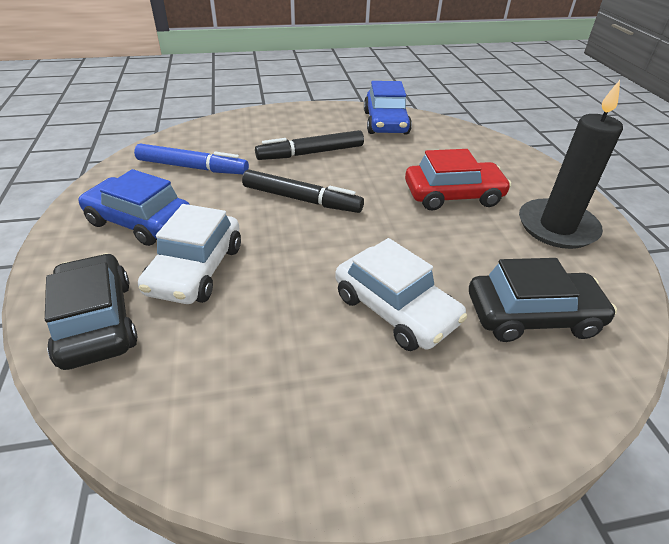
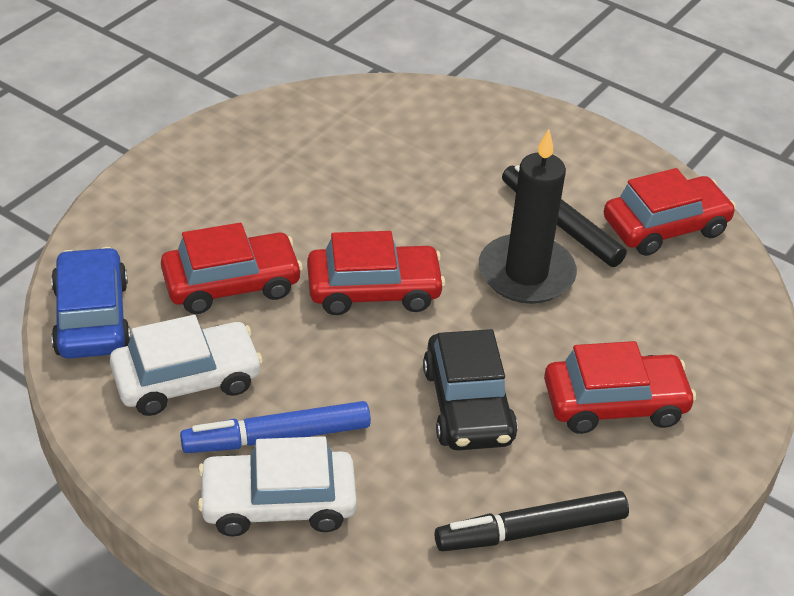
black car: 2 -> 1
blue car: 2 -> 1
red car: 1 -> 4

